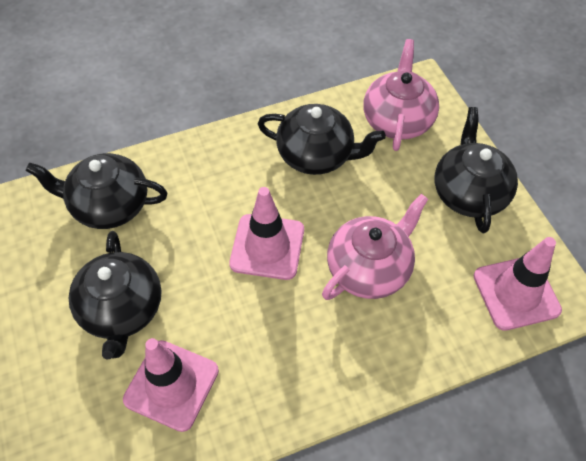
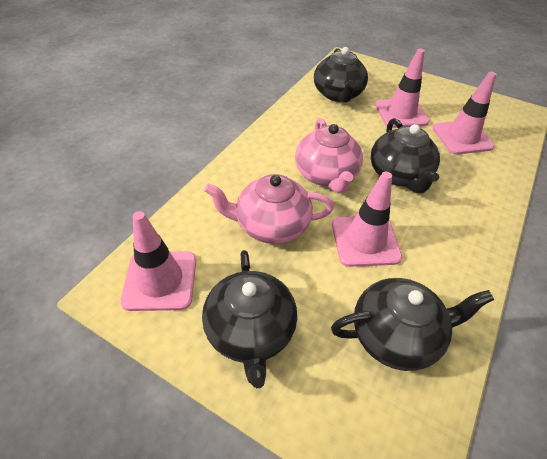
pink traffic cone: 3 -> 4

